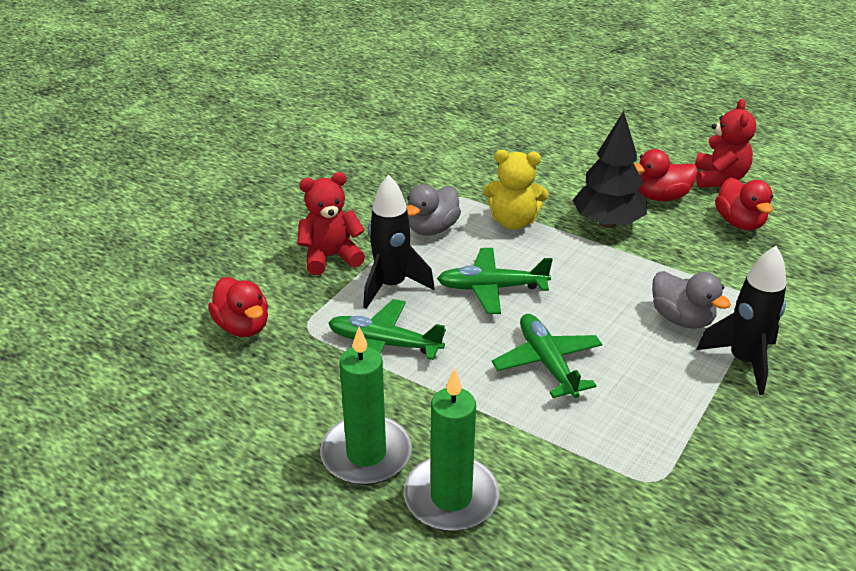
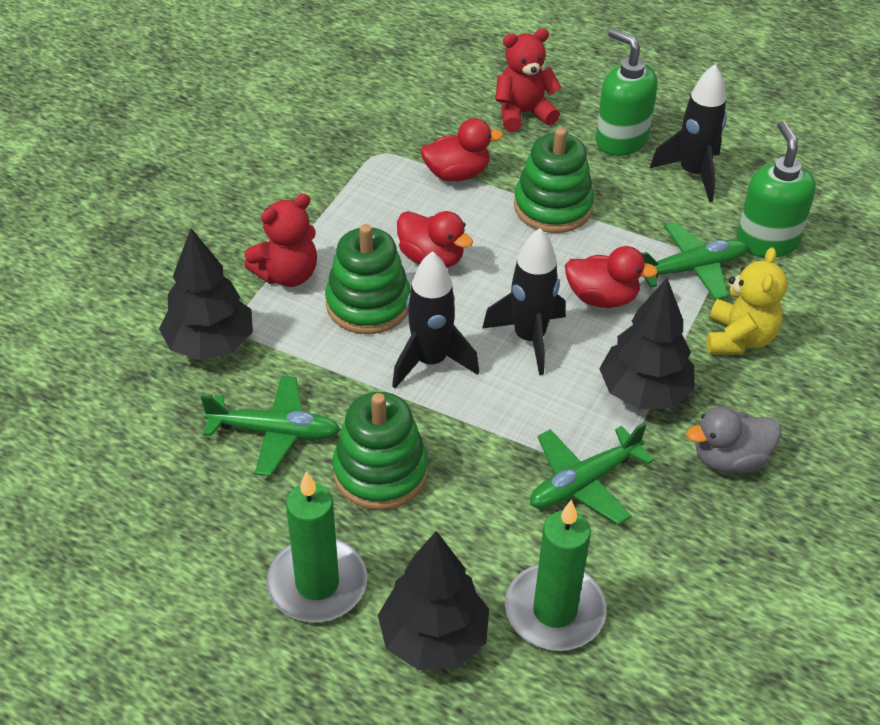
black rocket: 2 -> 3
black tree: 1 -> 3
green soap dispenser: 0 -> 2
green stacking toy: 0 -> 3
grey duck: 2 -> 1

